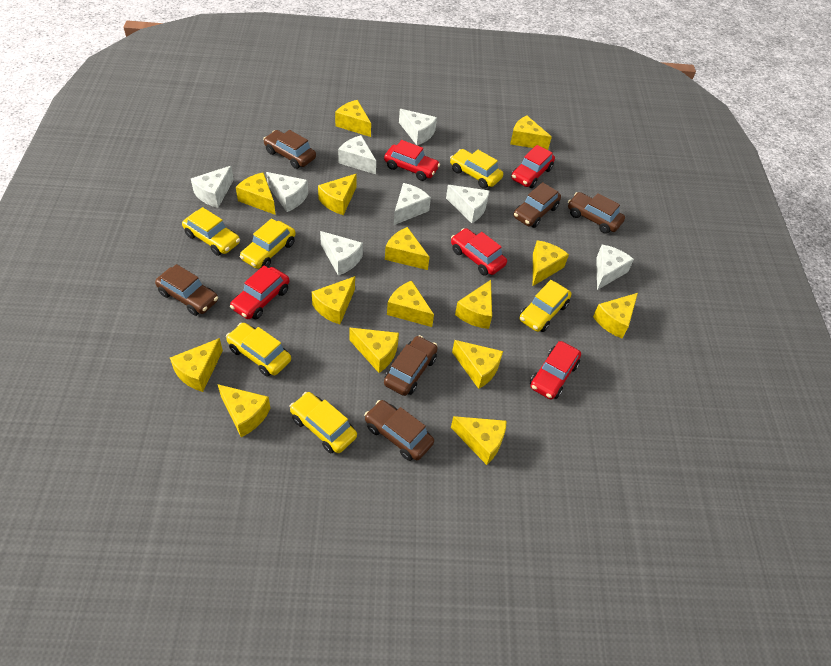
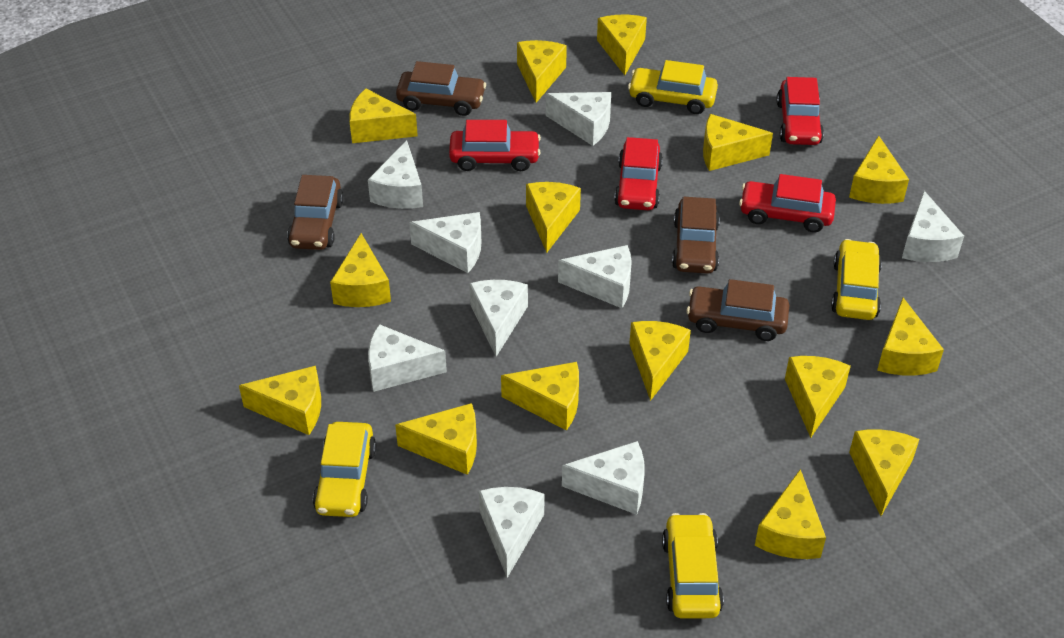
brown car: 6 -> 4
red car: 5 -> 4
white cheese: 8 -> 9
yellow car: 6 -> 4

